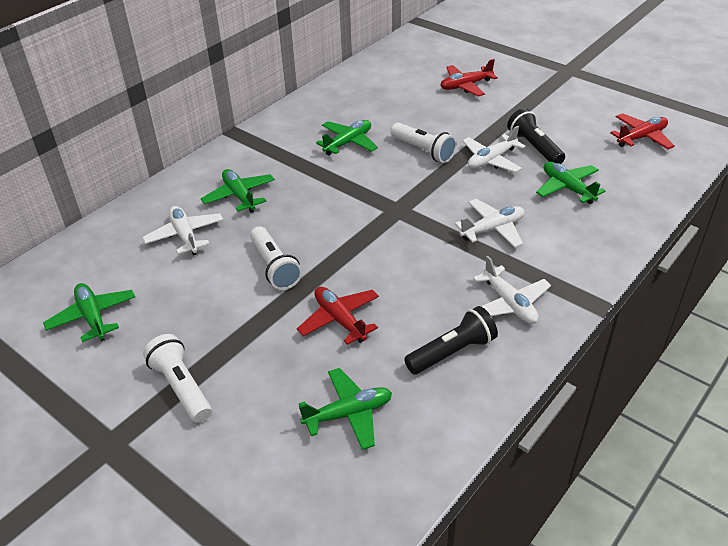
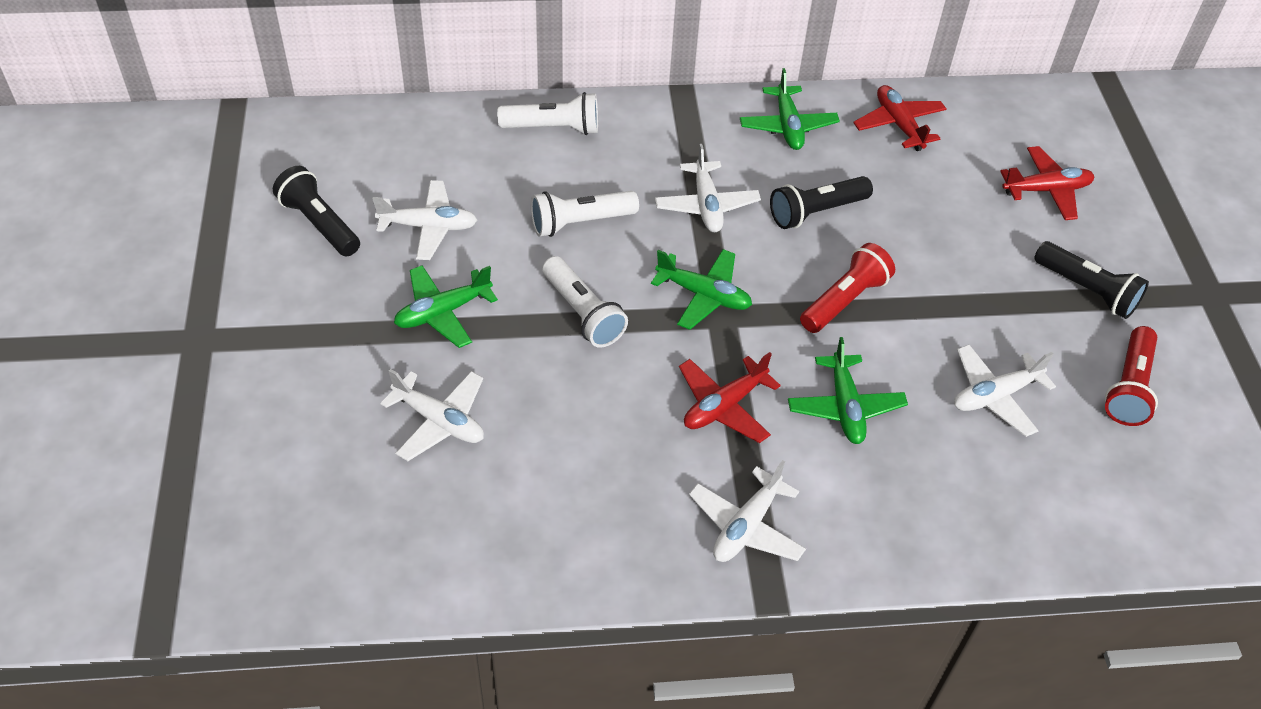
black flashlight: 2 -> 3
green plane: 5 -> 4
red flashlight: 0 -> 2
white plane: 4 -> 5

